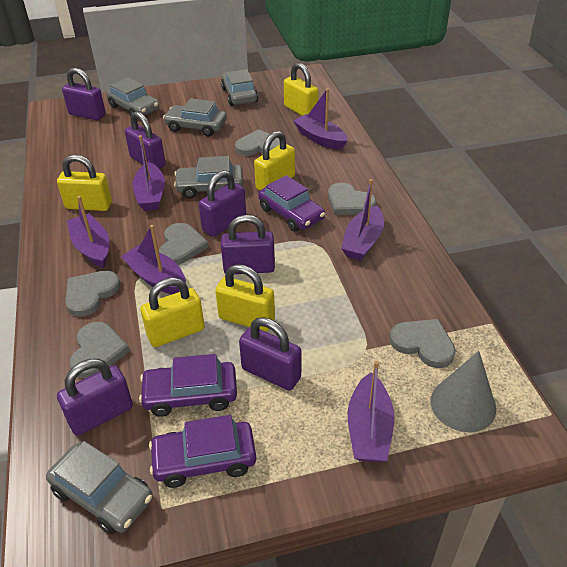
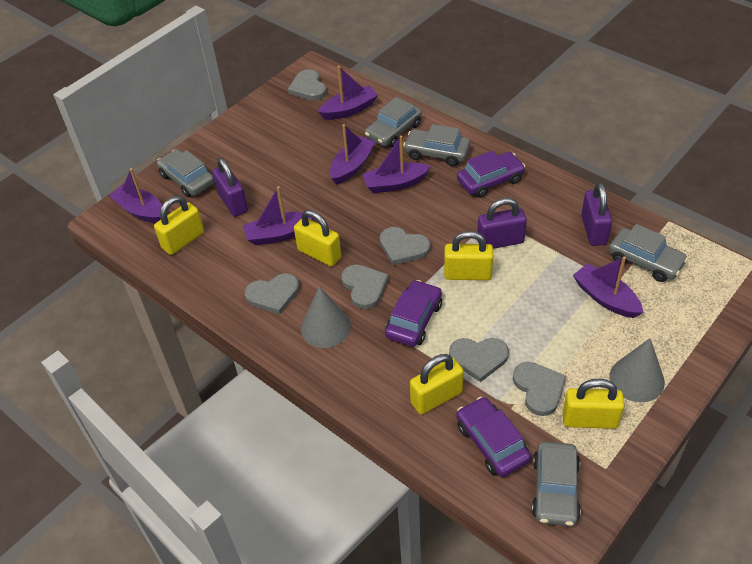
grey cone: 1 -> 2
purple padlock: 6 -> 3

